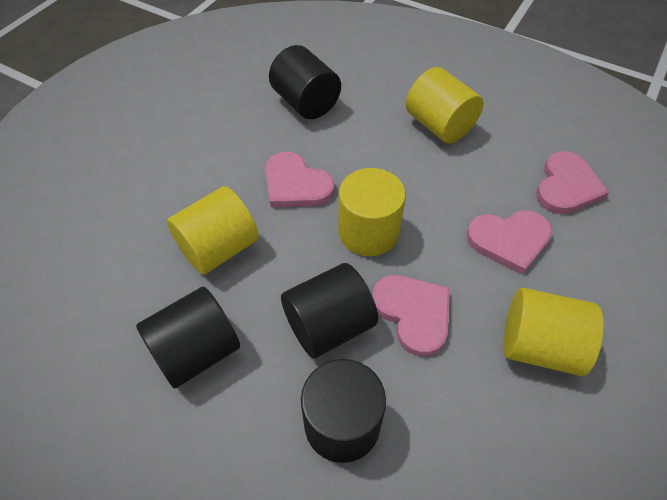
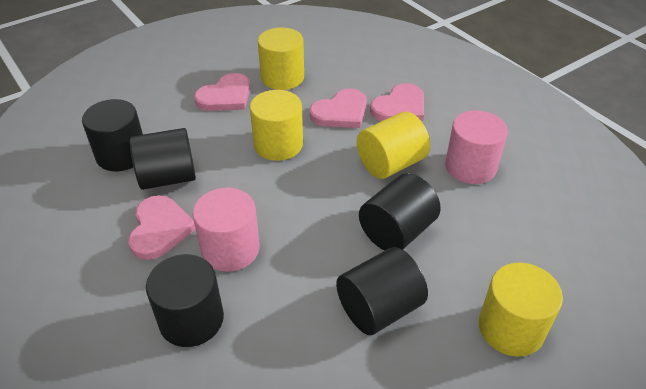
black cylinder: 4 -> 5
pink cylinder: 0 -> 2

